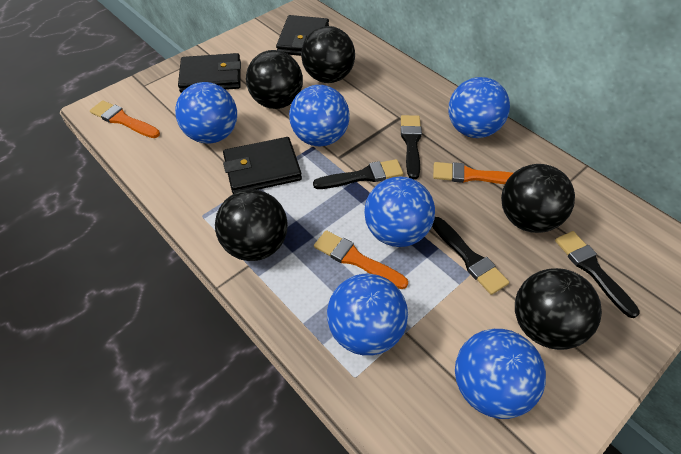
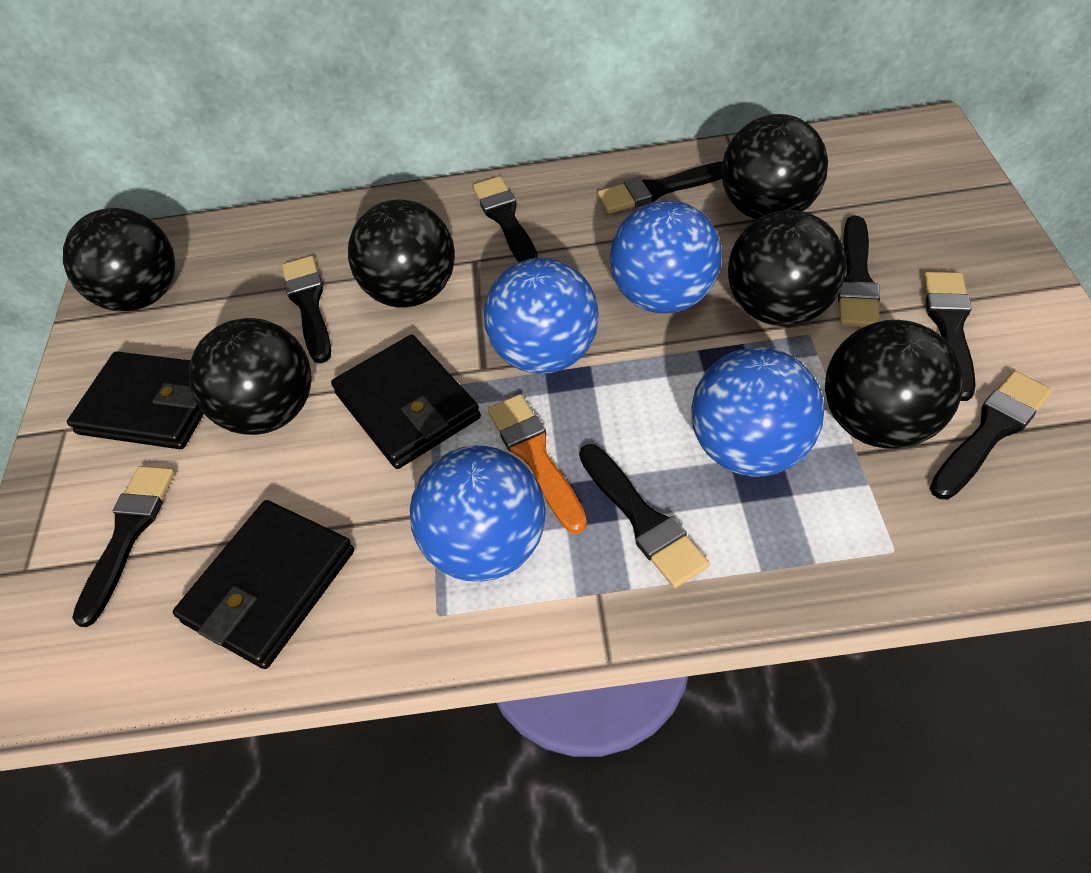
black ball: 5 -> 6
black brush: 4 -> 8
blue ball: 6 -> 4
orange brush: 3 -> 1

